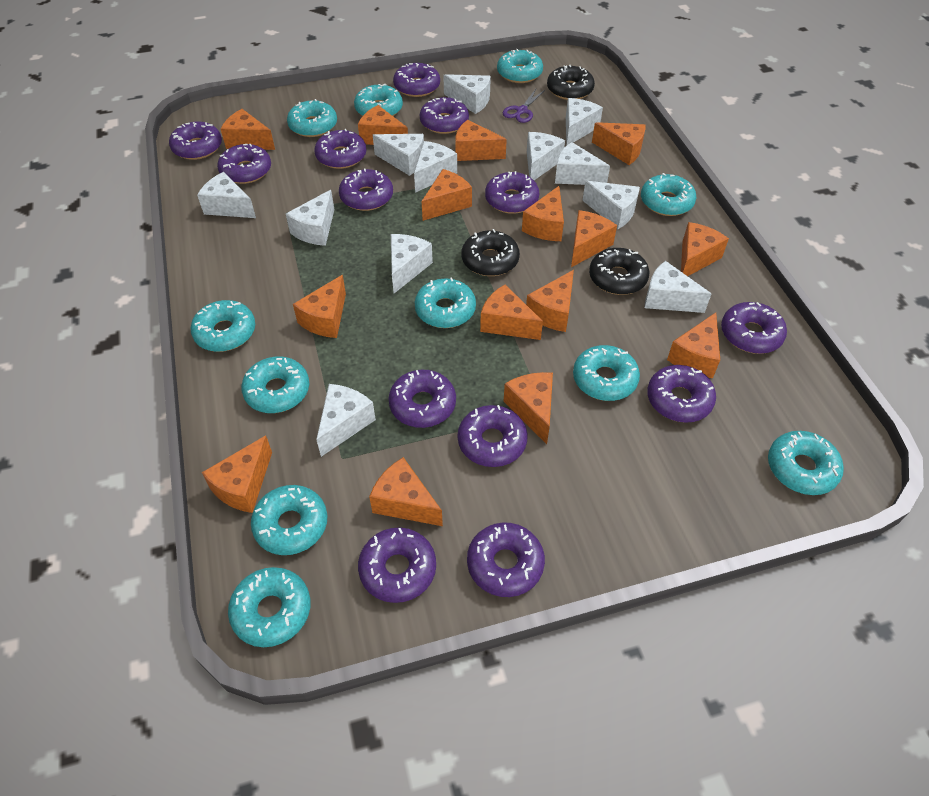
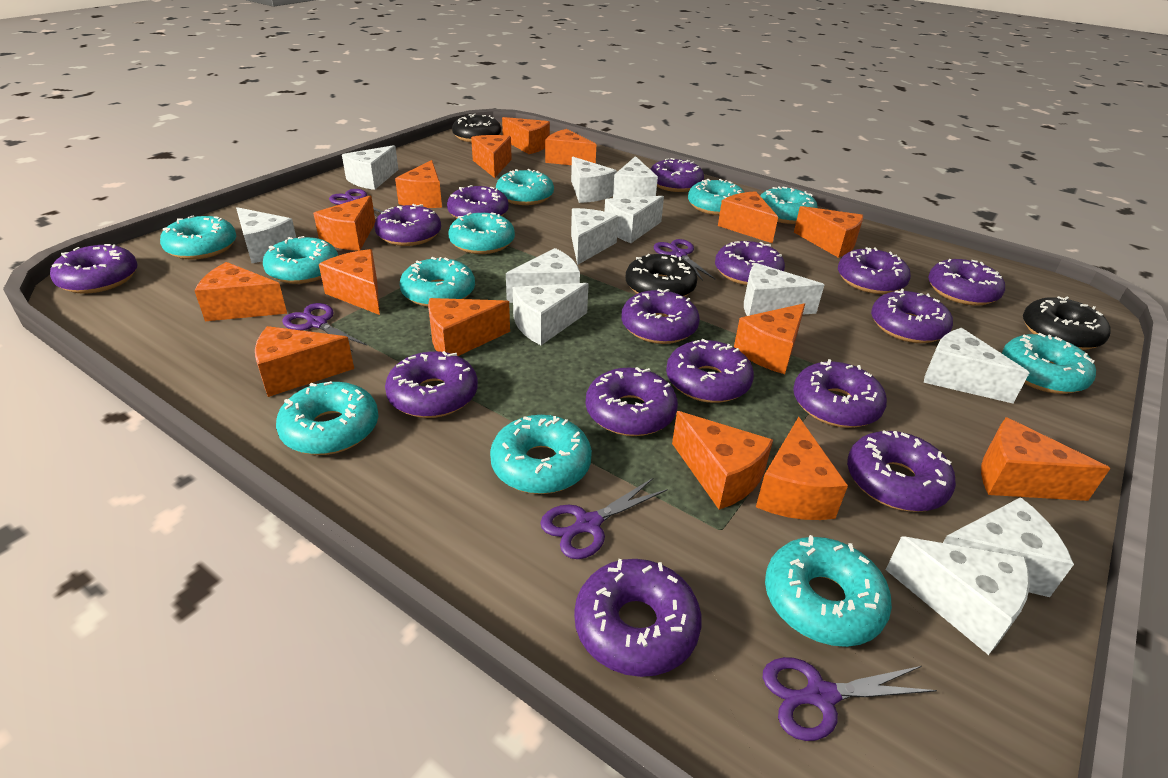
purple donut: 13 -> 15
purple scissors: 1 -> 5

